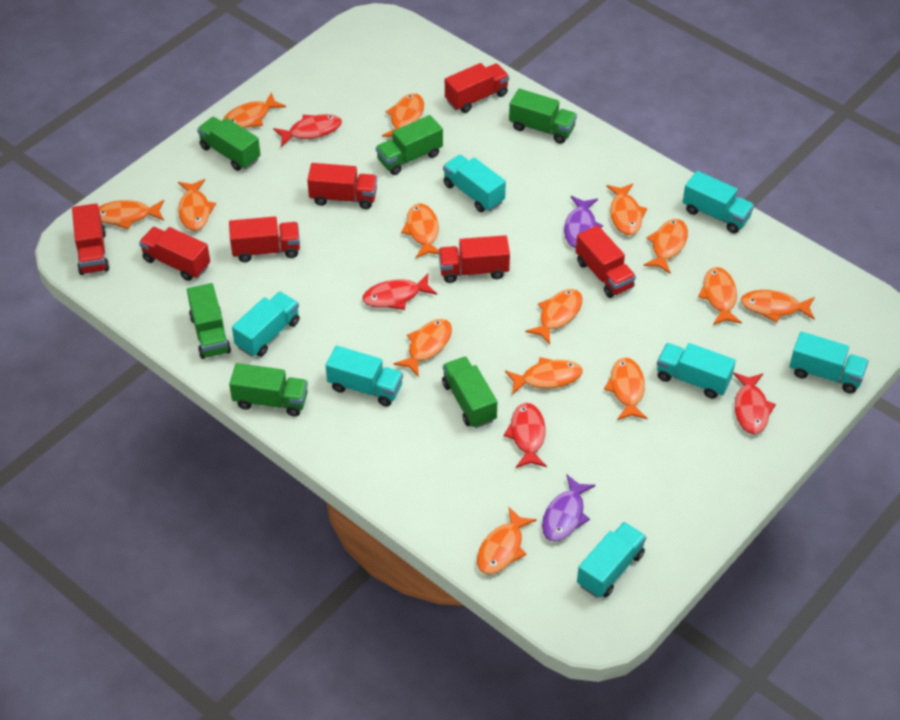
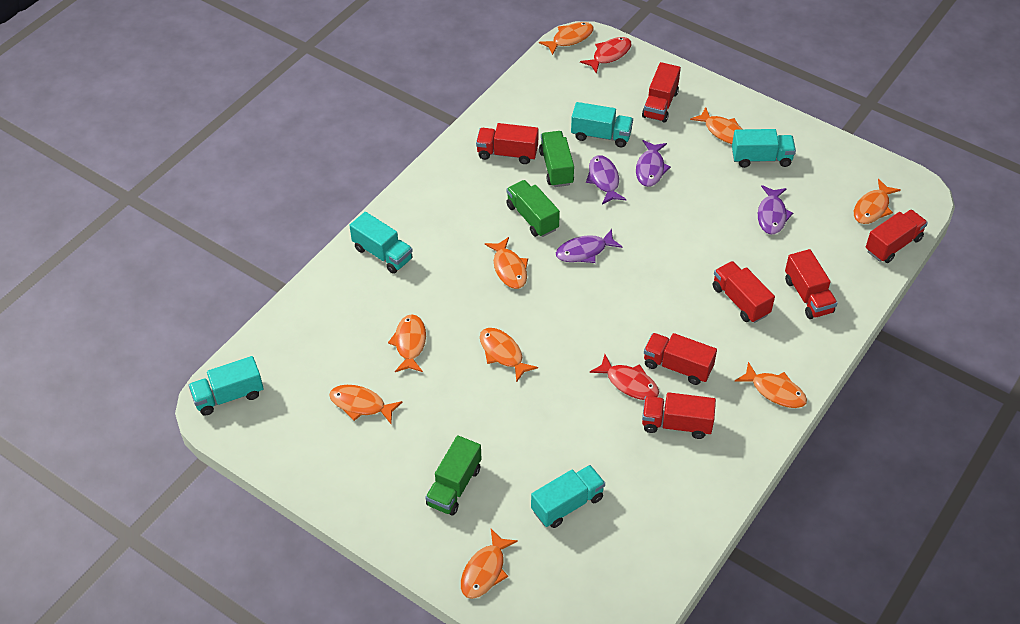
green truck: 6 -> 3
orange fish: 14 -> 9
purple fish: 2 -> 4
red fish: 4 -> 2
turquoise truck: 7 -> 5

